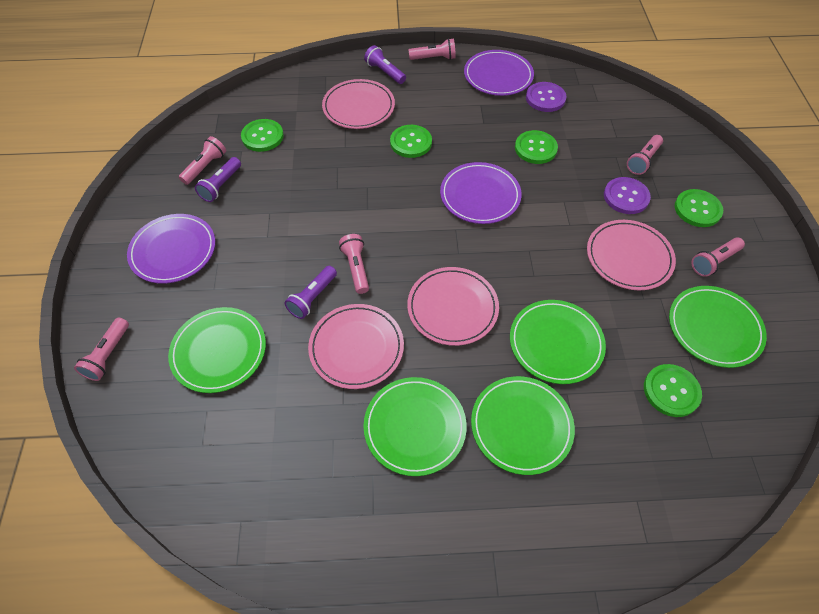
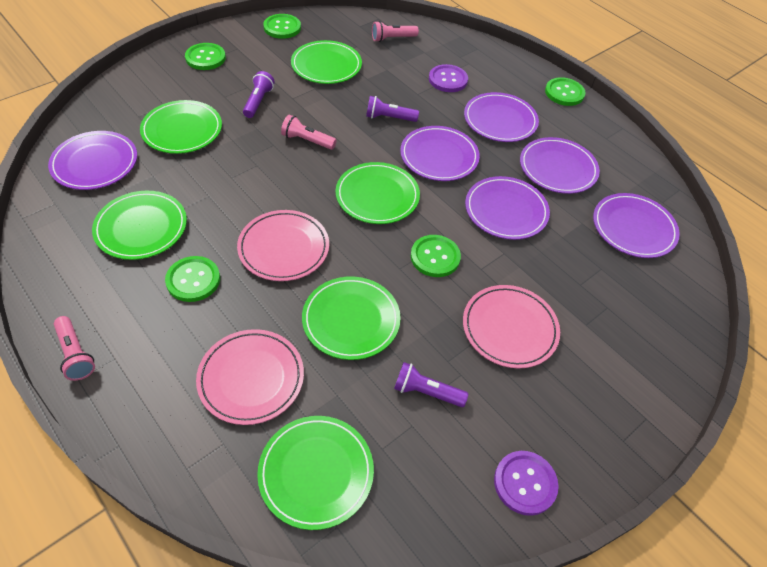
green plate: 5 -> 6
pink flashlight: 6 -> 3
pink plate: 4 -> 3
purple plate: 3 -> 6

